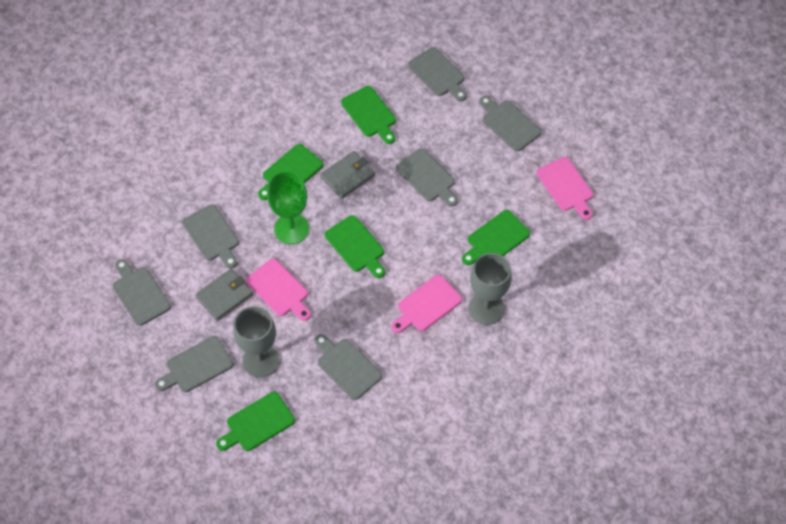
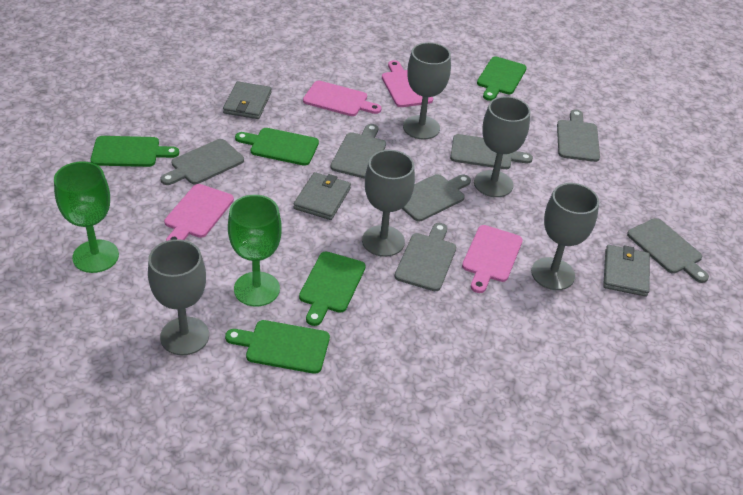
green goblet: 1 -> 2
grey goblet: 2 -> 5
grey wallet: 2 -> 3
pink cutting board: 3 -> 4

